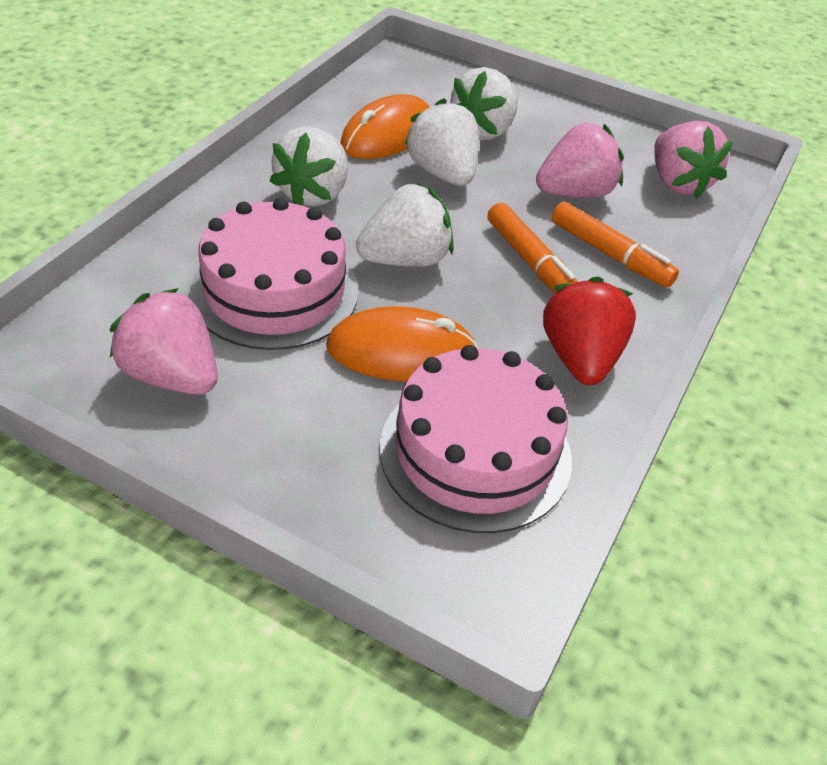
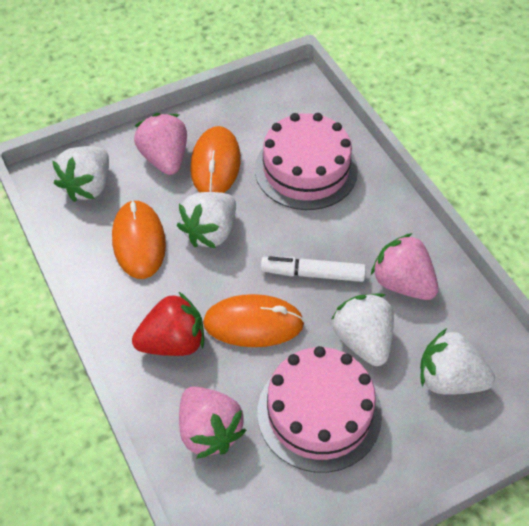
orange marker: 2 -> 0
orange mouse: 2 -> 3
white marker: 0 -> 1

